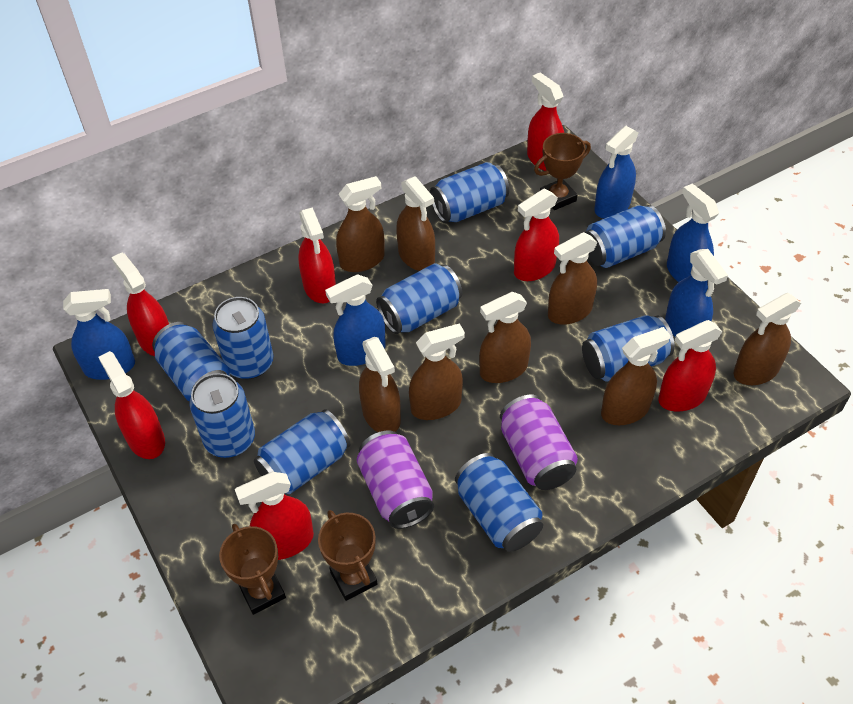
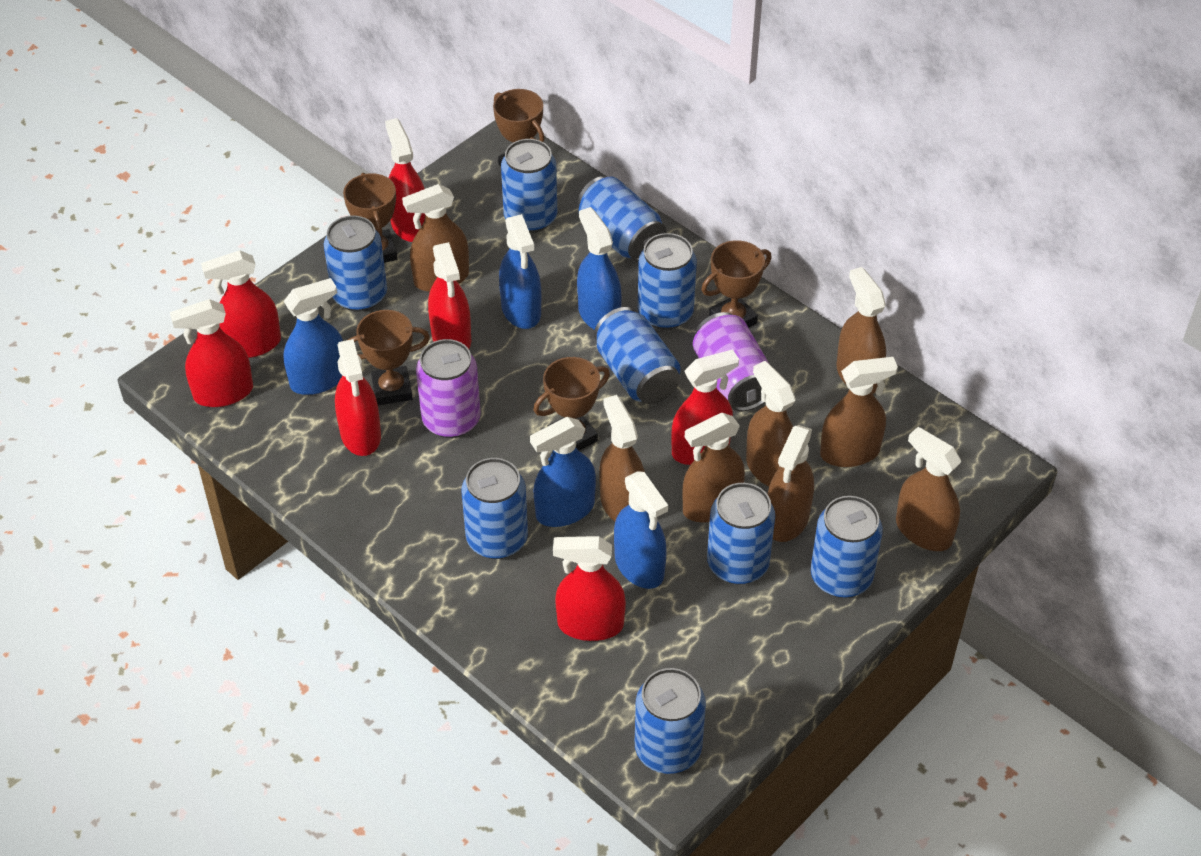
brown trophy: 3 -> 5

